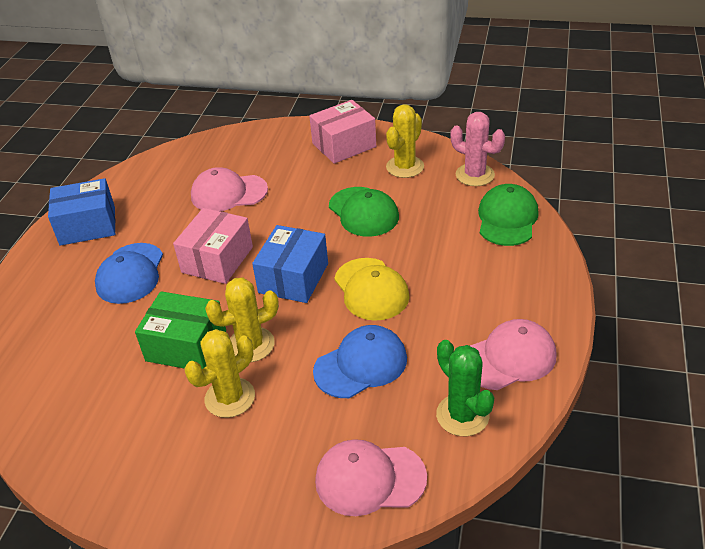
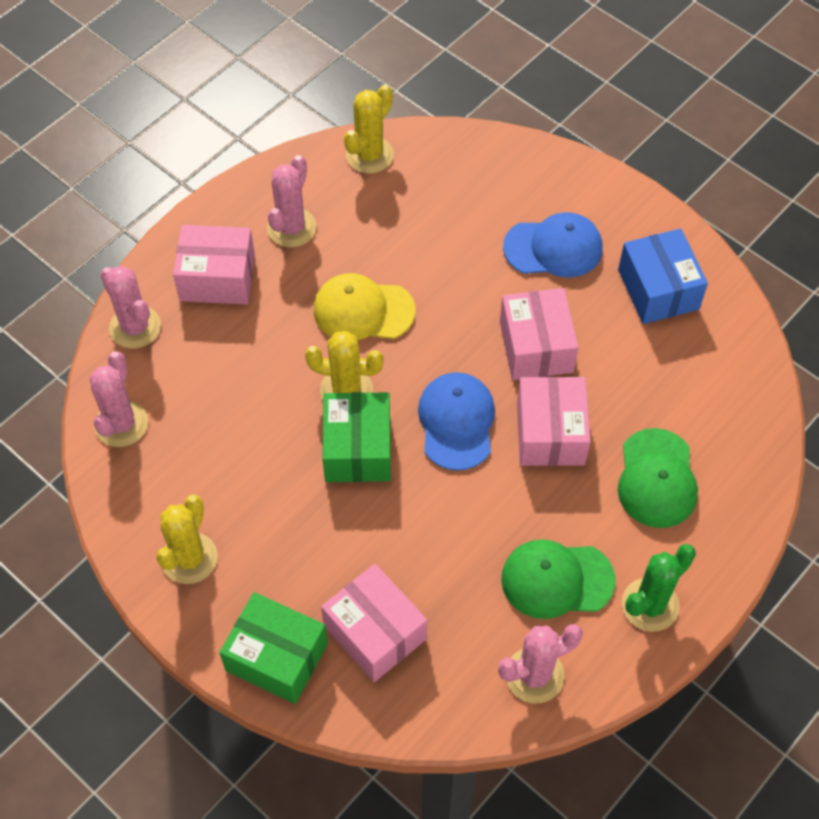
blue box: 2 -> 1
green box: 1 -> 2
pink box: 2 -> 4
pink cactus: 1 -> 4
pink cap: 3 -> 0

